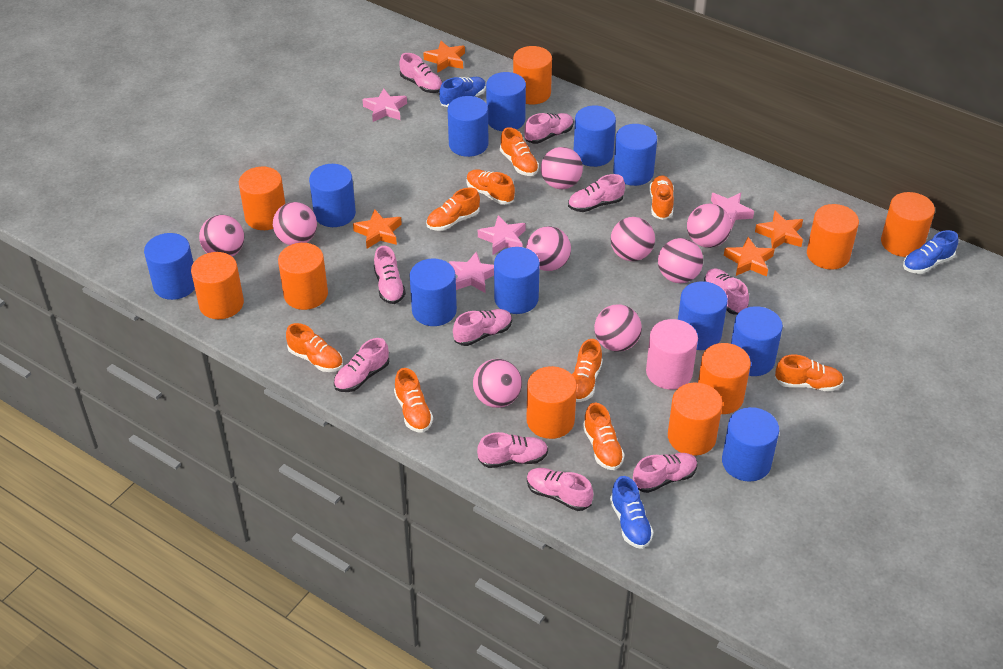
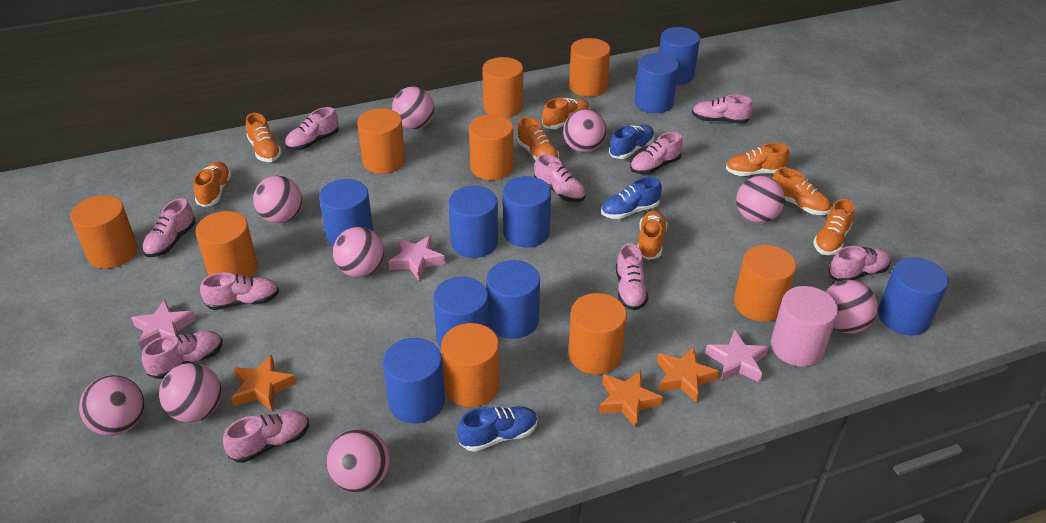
blue cylinder: 11 -> 9
orange shoe: 9 -> 8
orange star: 4 -> 3
pink star: 4 -> 3

